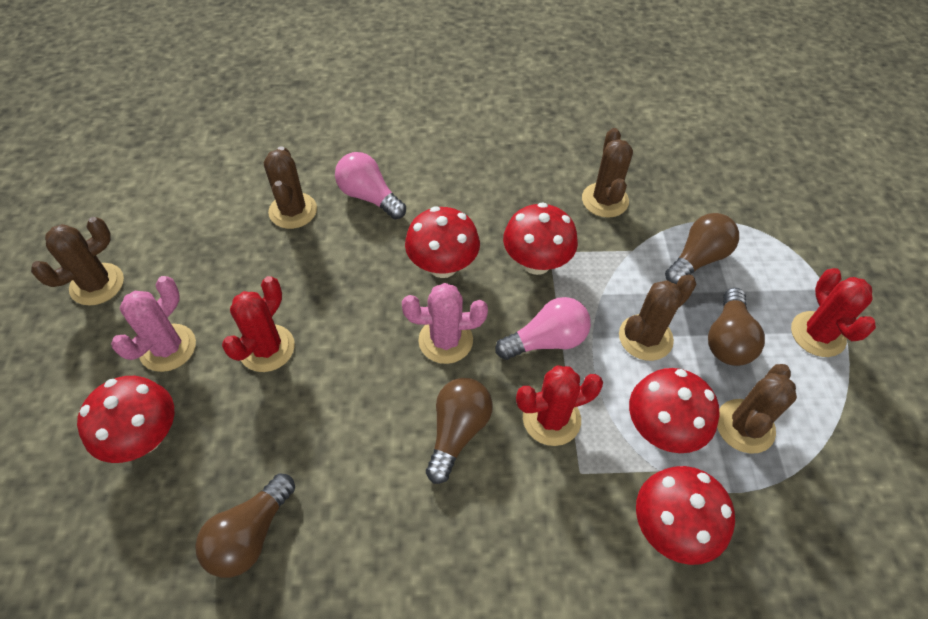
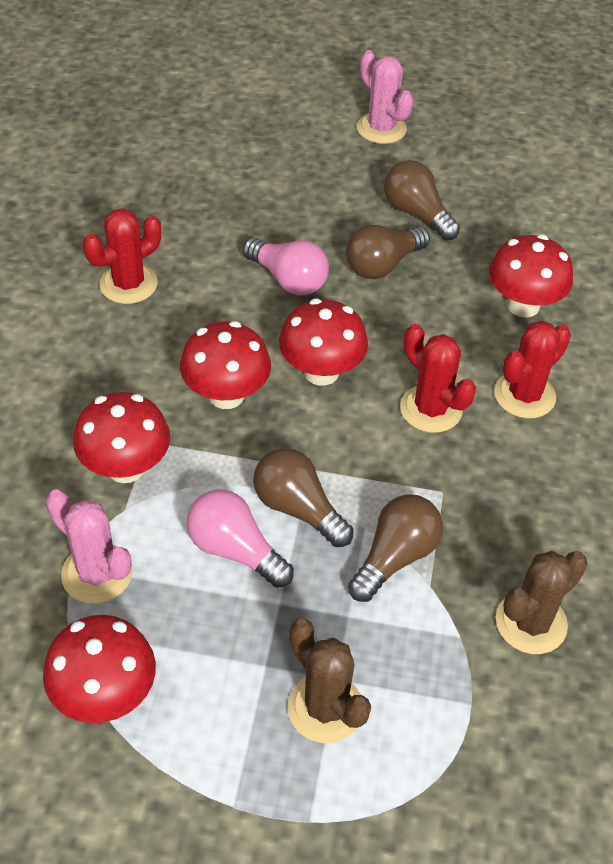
brown cactus: 5 -> 2

